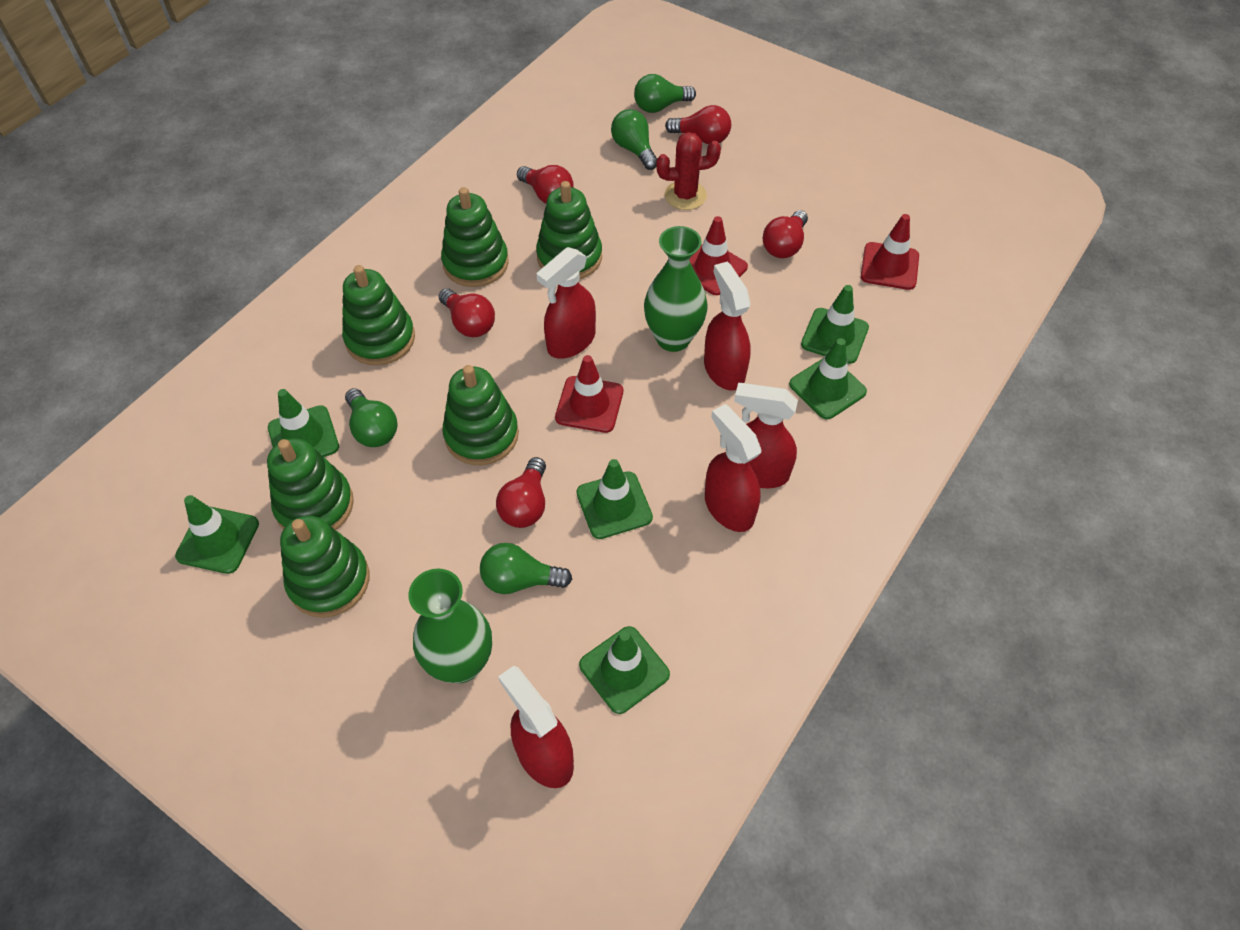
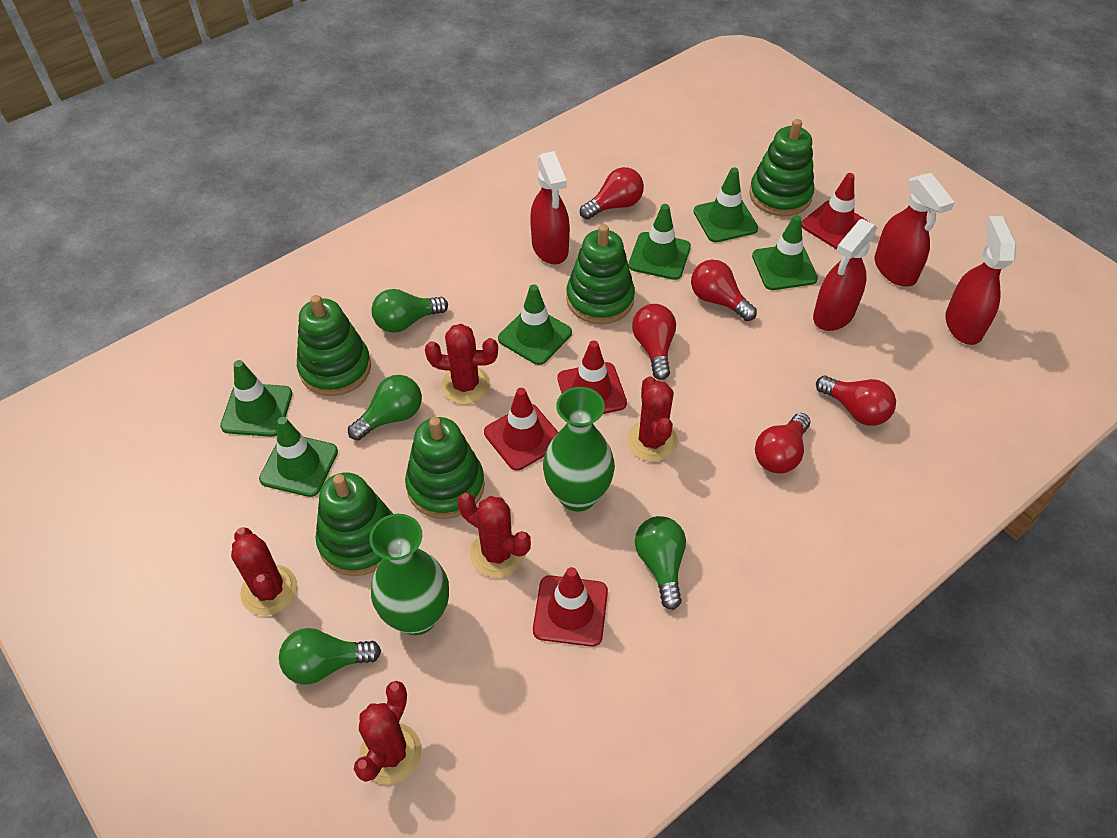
green stacking toy: 6 -> 5
red cactus: 1 -> 5
red spray bottle: 5 -> 4
red traffic cone: 3 -> 4

